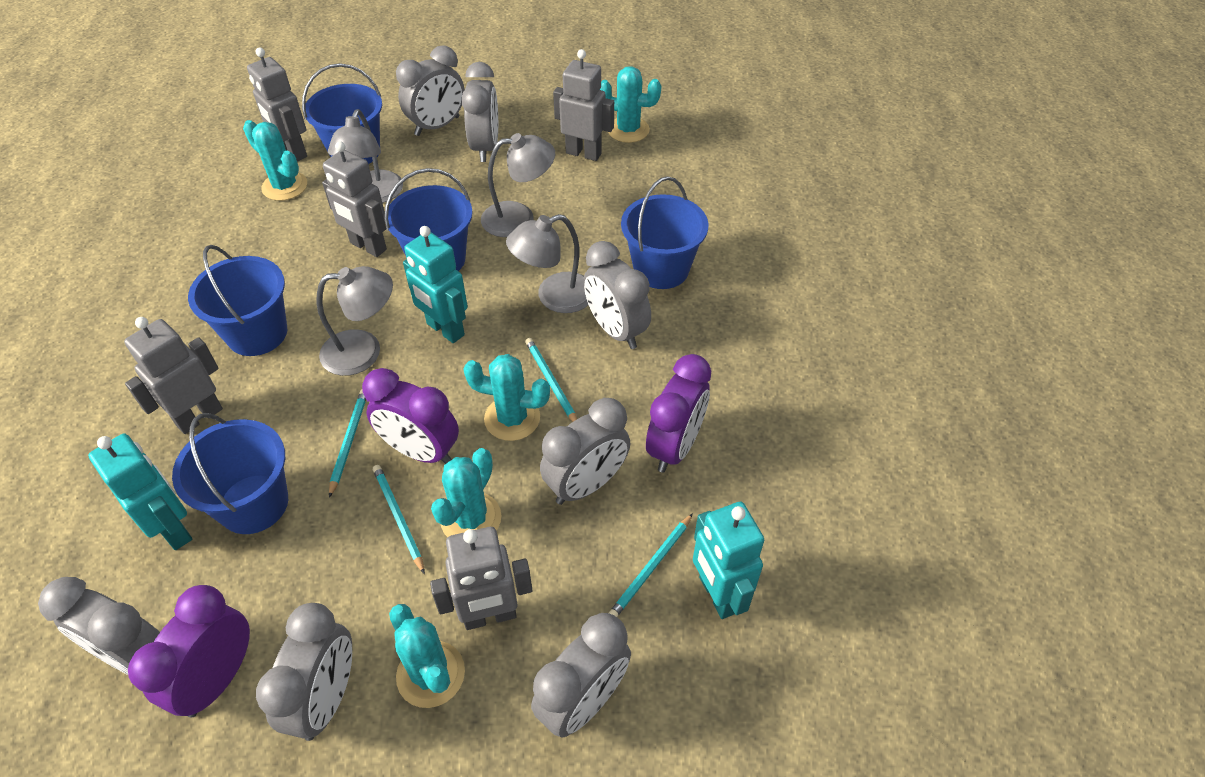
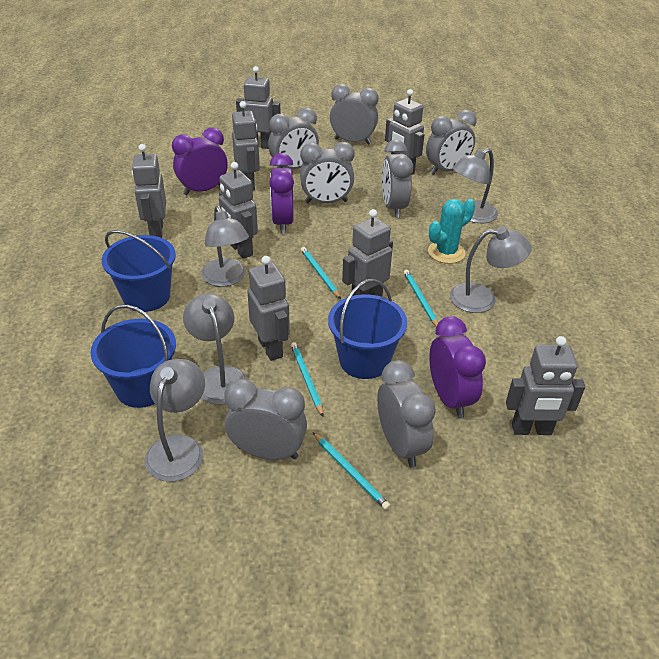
blue bucket: 5 -> 3
grey lamp: 4 -> 5
grey robot: 5 -> 8
turquoise cactus: 5 -> 1
turquoise robot: 3 -> 0

